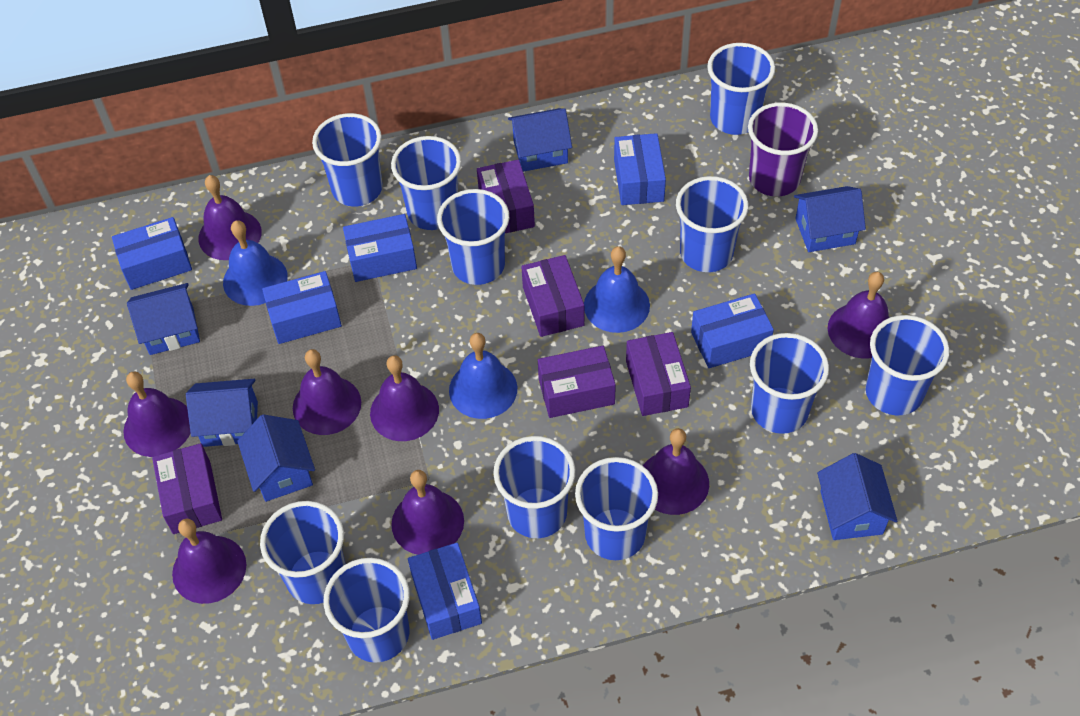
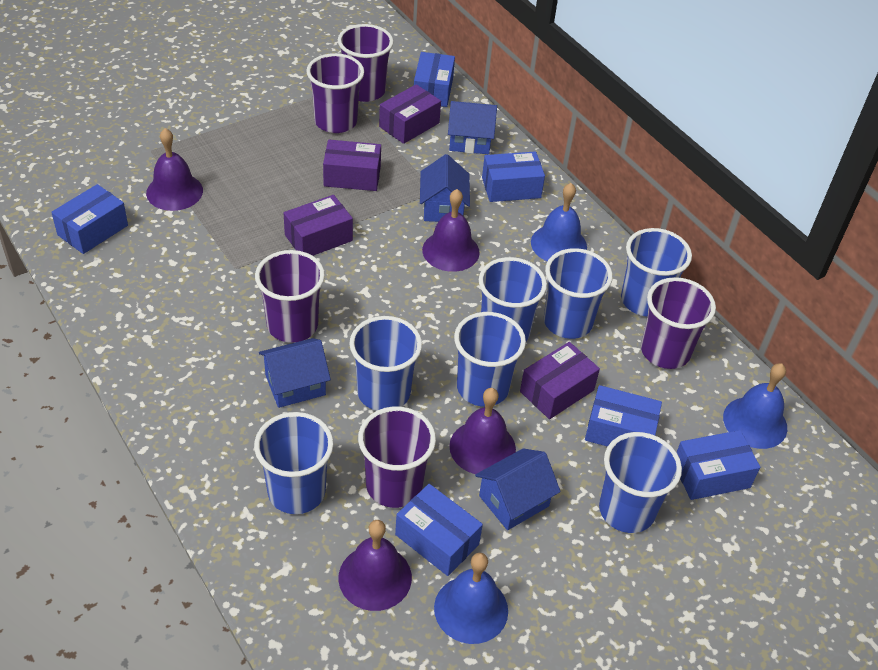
blue cup: 11 -> 7
blue house: 6 -> 4
purple bell: 8 -> 4
purple box: 5 -> 4
purple cup: 1 -> 5

